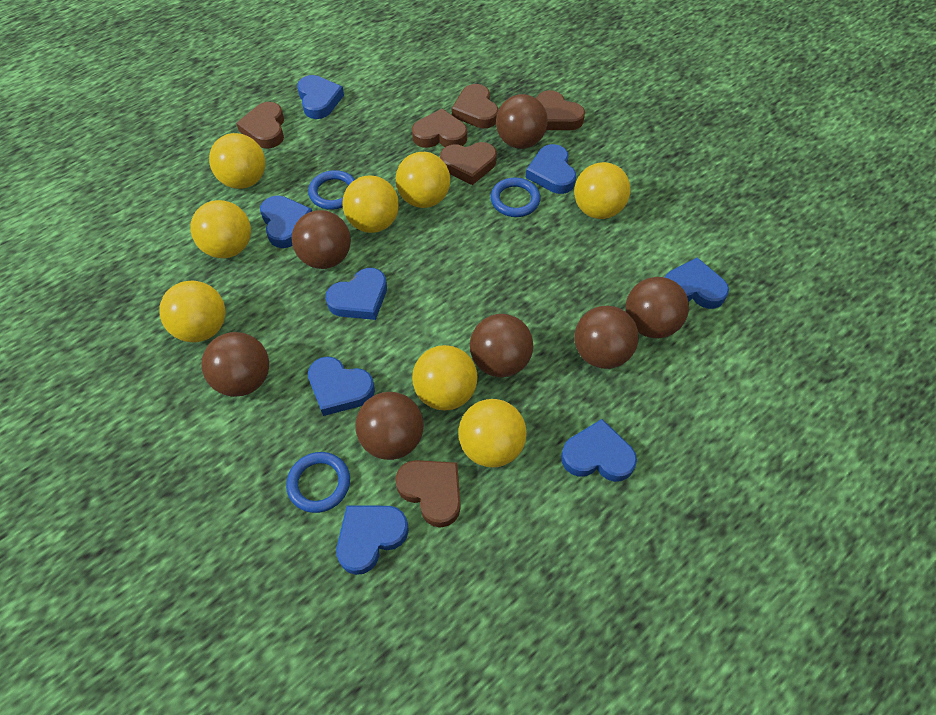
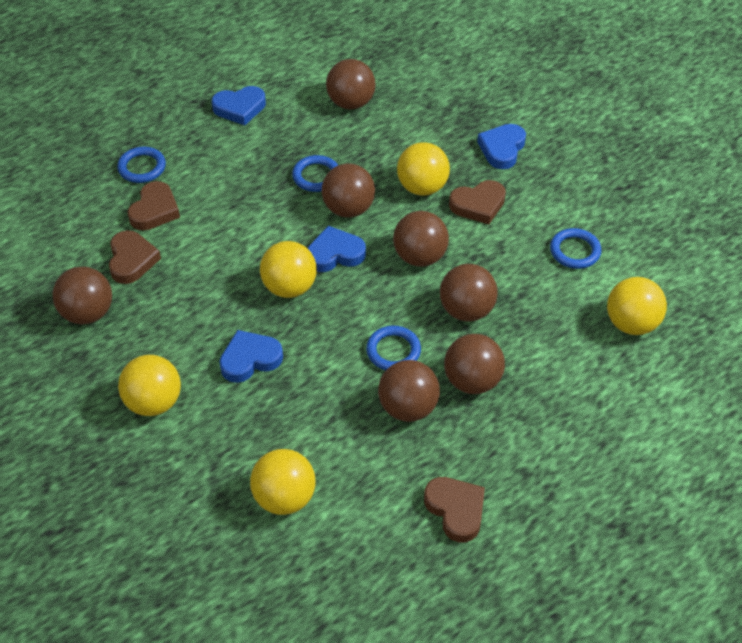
blue heart: 8 -> 4
blue ring: 3 -> 4
brown heart: 6 -> 4
yellow ball: 8 -> 5

